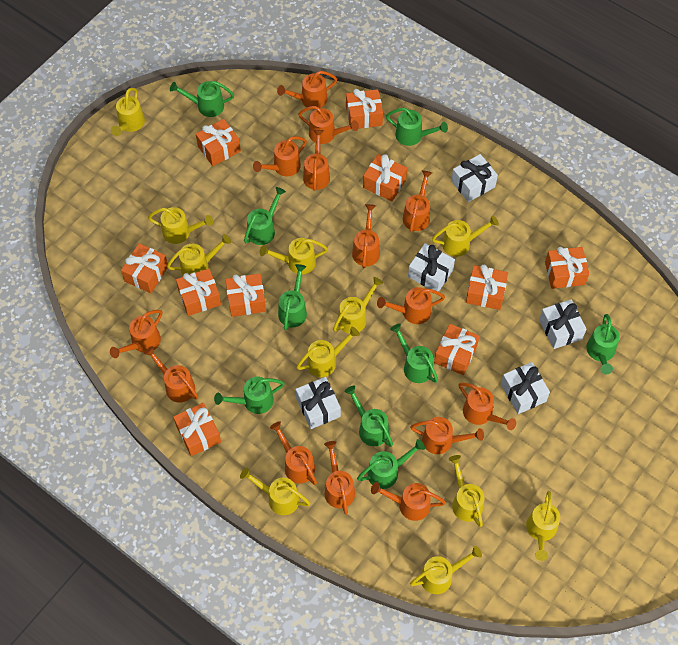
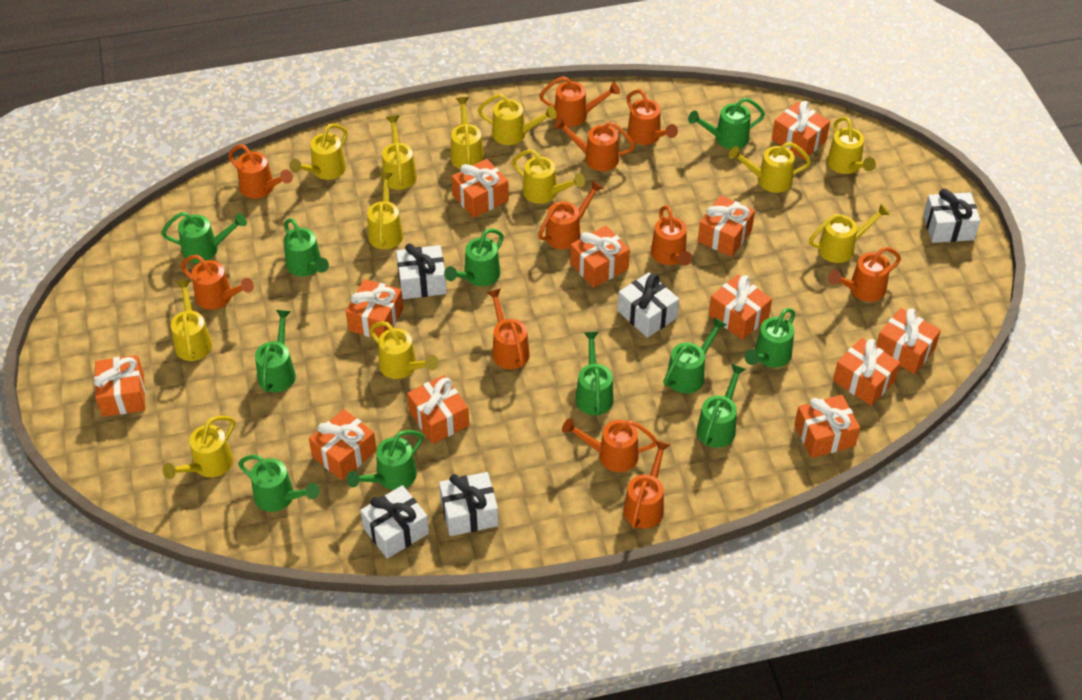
green watering can: 9 -> 11
orange gift: 10 -> 12
orange watering can: 14 -> 11
yellow watering can: 11 -> 12

